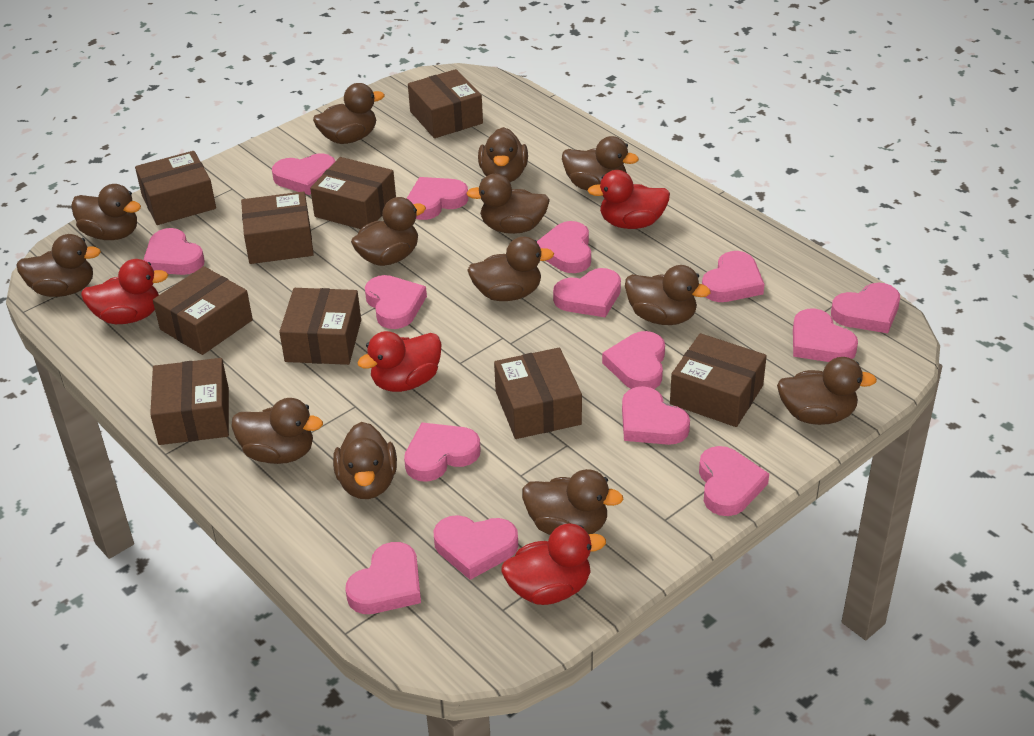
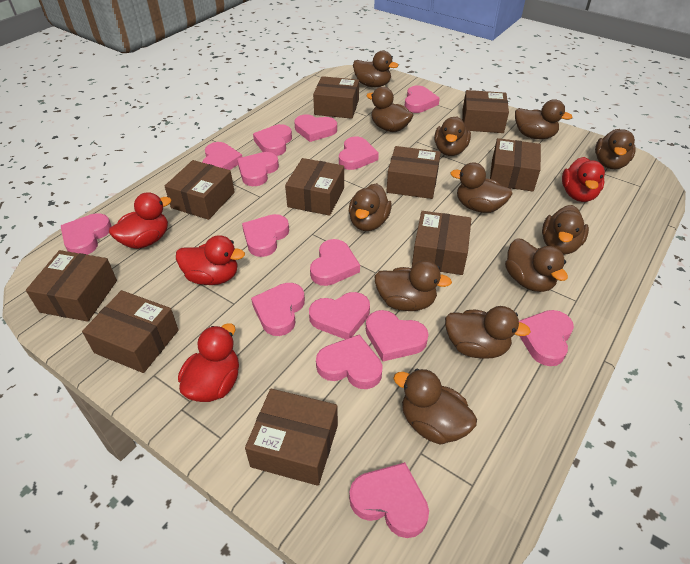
brown box: 9 -> 10
brown duck: 13 -> 12

